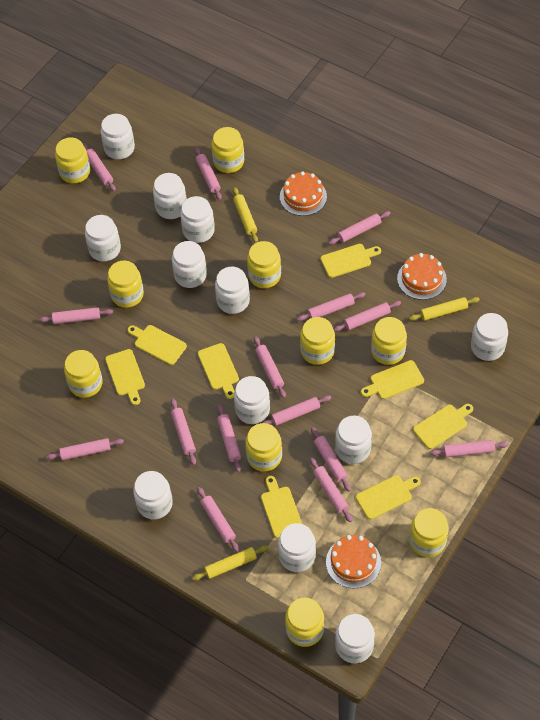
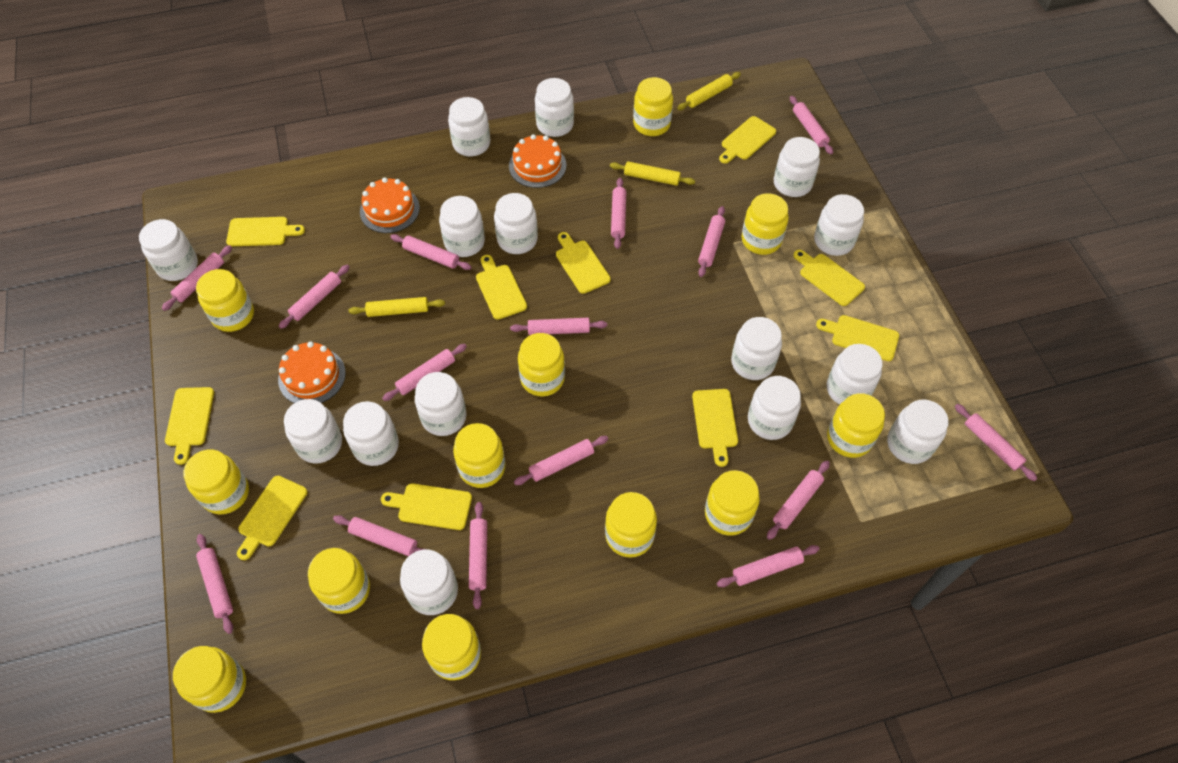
white jar: 12 -> 15
yellow cutting board: 8 -> 10
yellow jar: 10 -> 12

